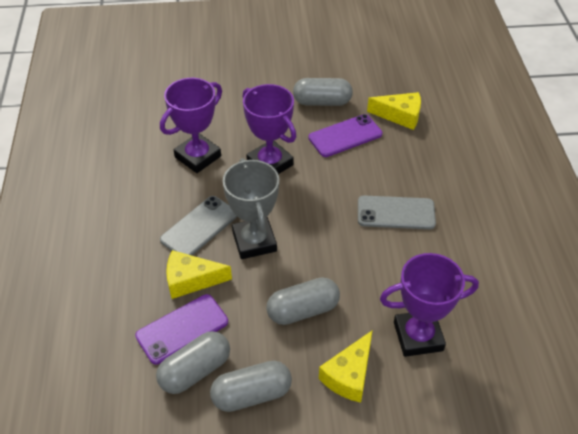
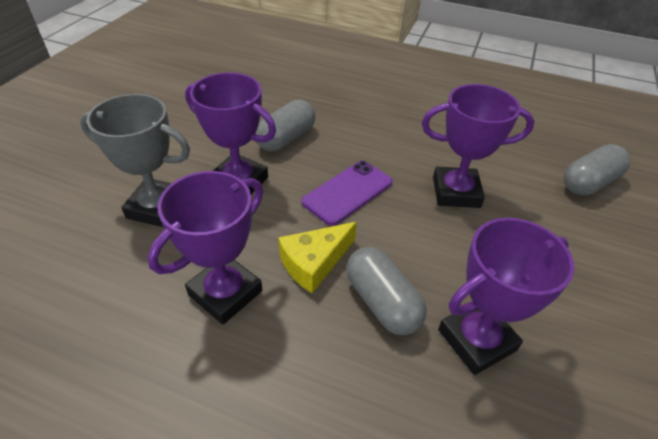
grey capsule: 4 -> 3
grey phone: 2 -> 0
purple phone: 2 -> 1
purple trophy: 3 -> 4
yellow cheese: 3 -> 1

